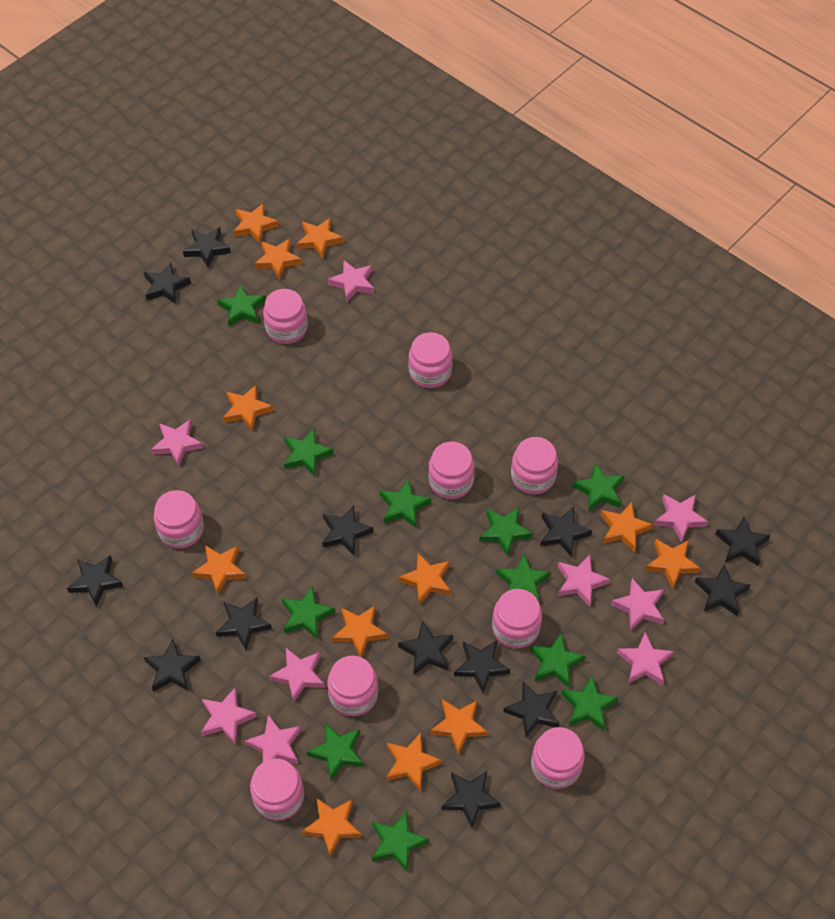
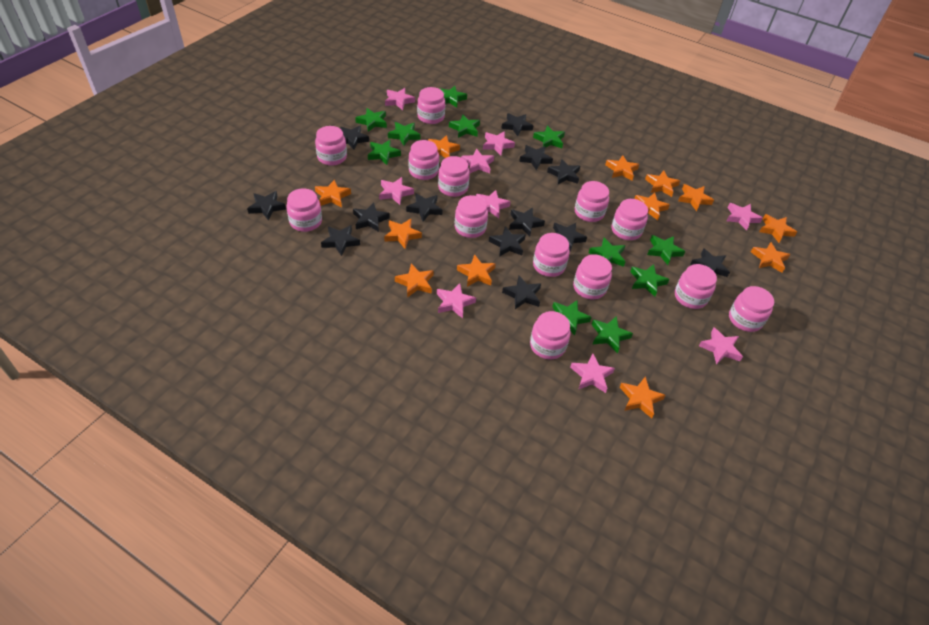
pink jar: 9 -> 13

